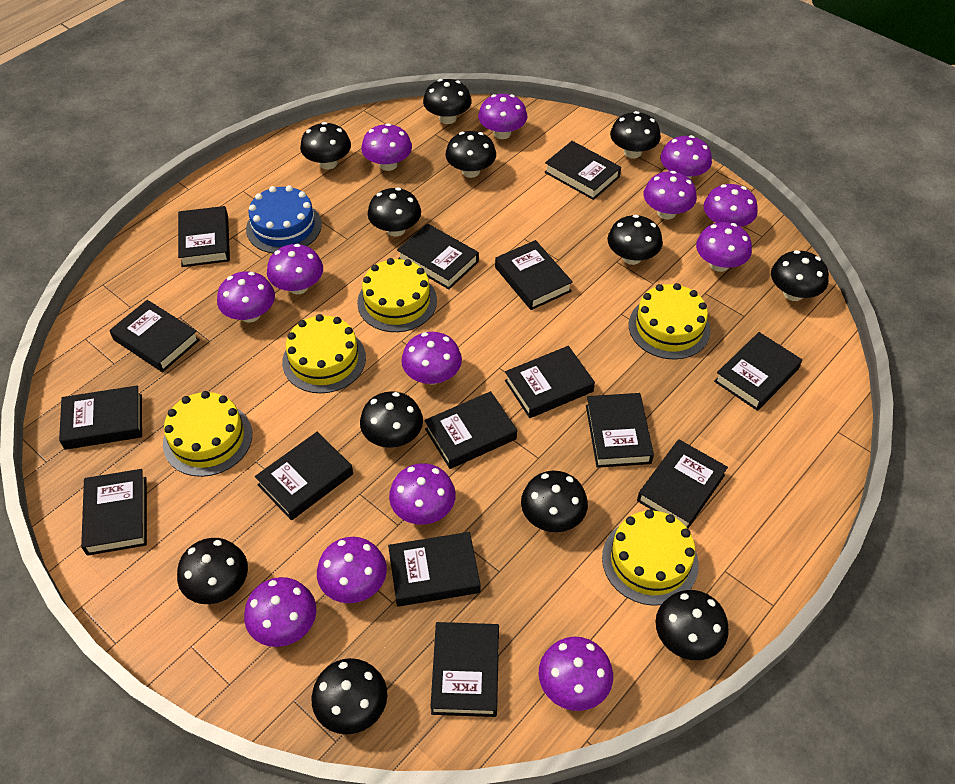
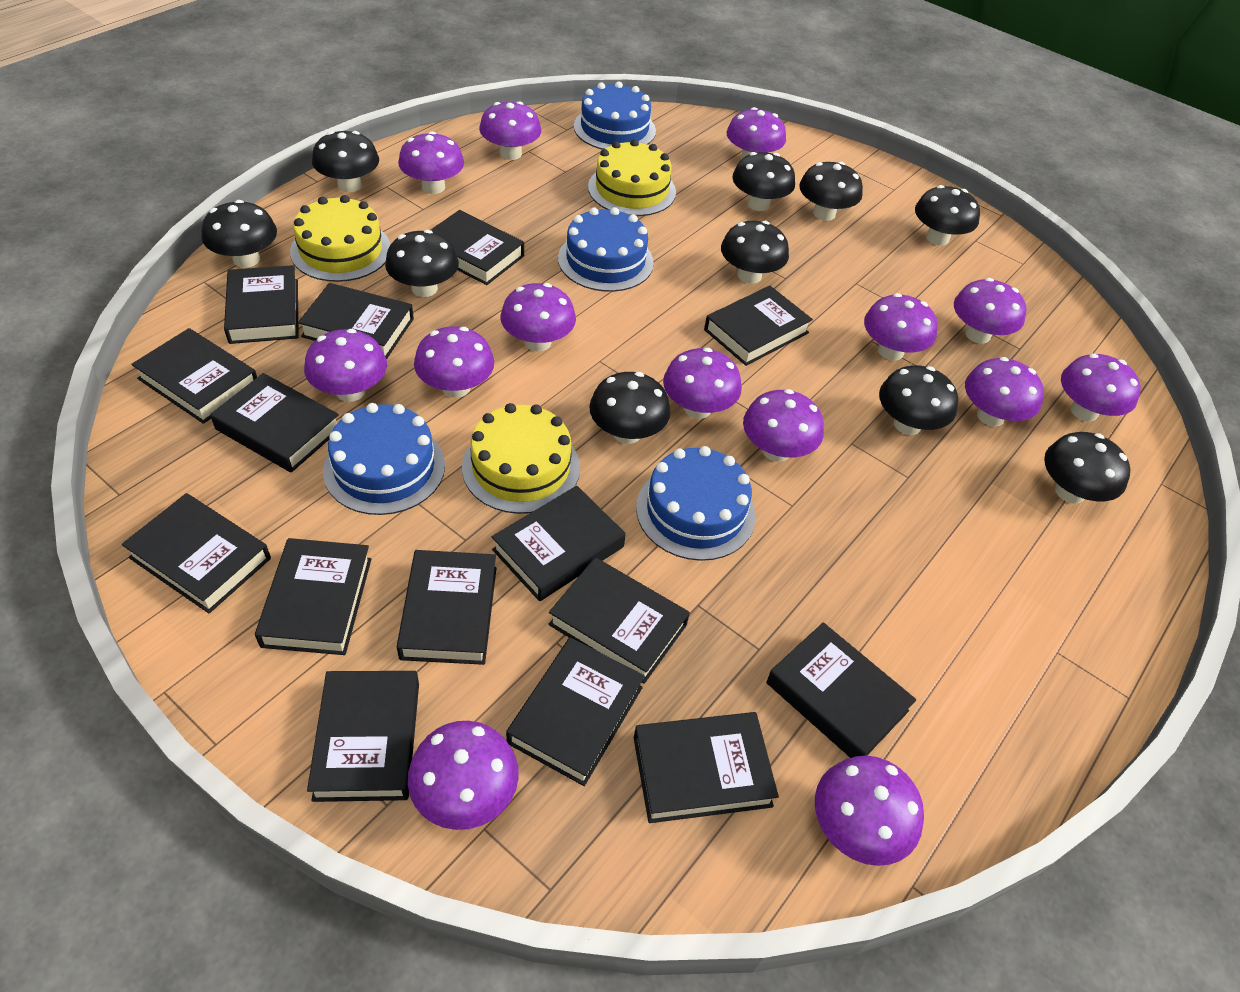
black mushroom: 12 -> 10
blue cake: 1 -> 4
purple mushroom: 13 -> 14
yellow cake: 5 -> 3

